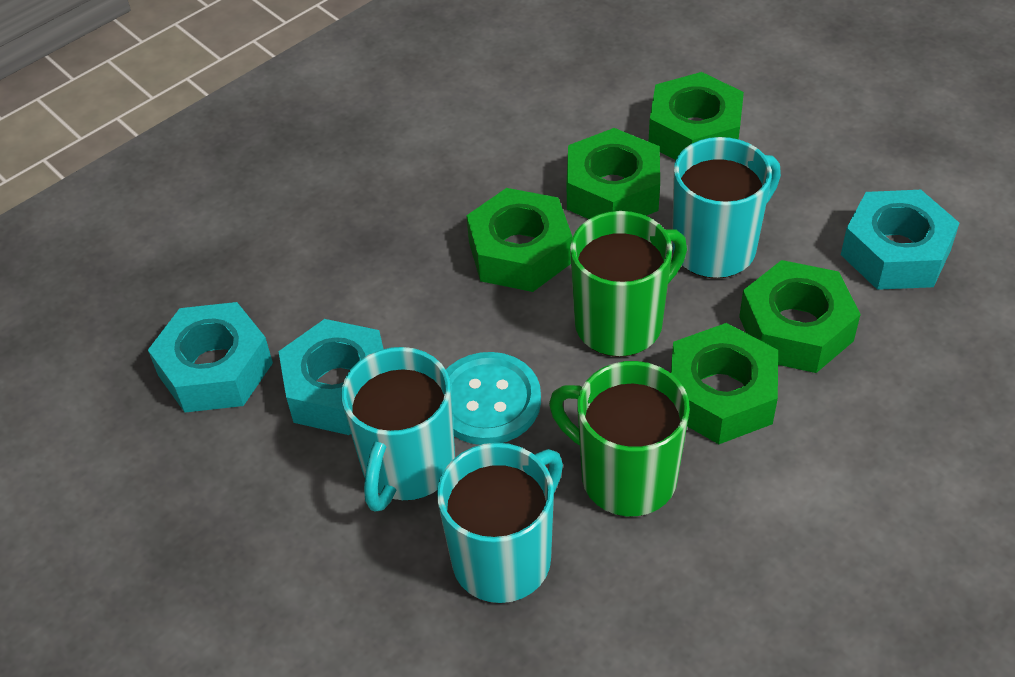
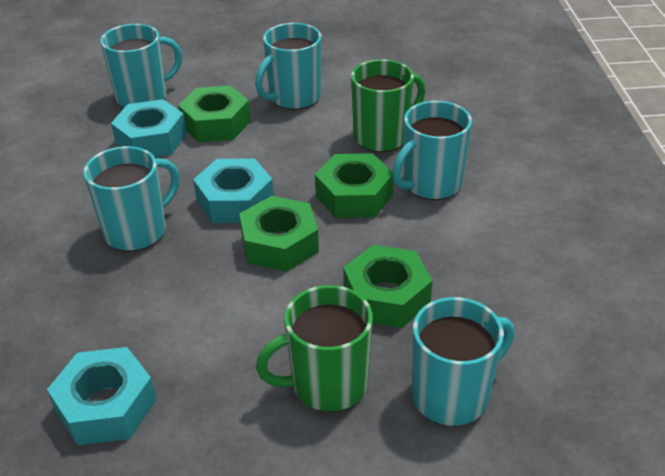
green nut: 5 -> 4
turquoise button: 1 -> 0
turquoise mug: 3 -> 5

